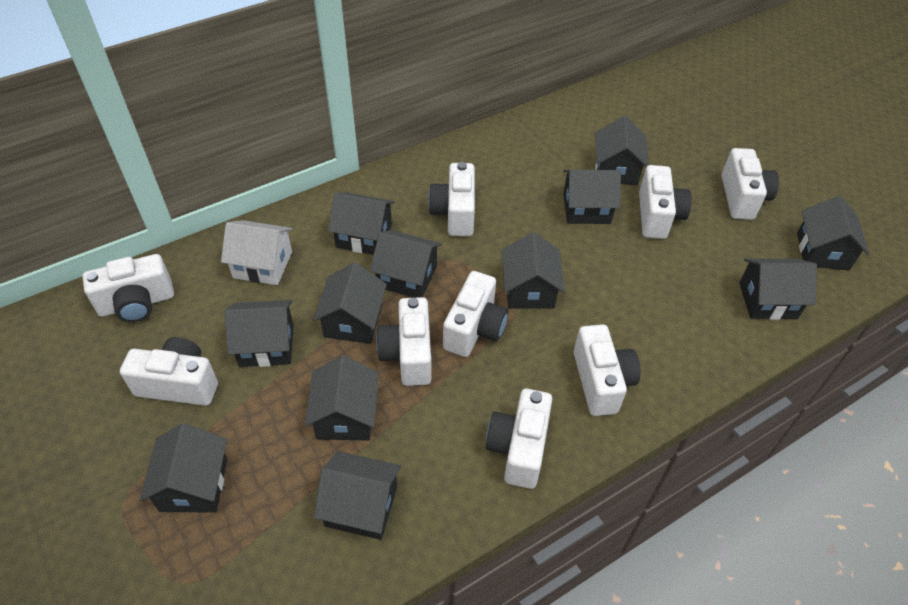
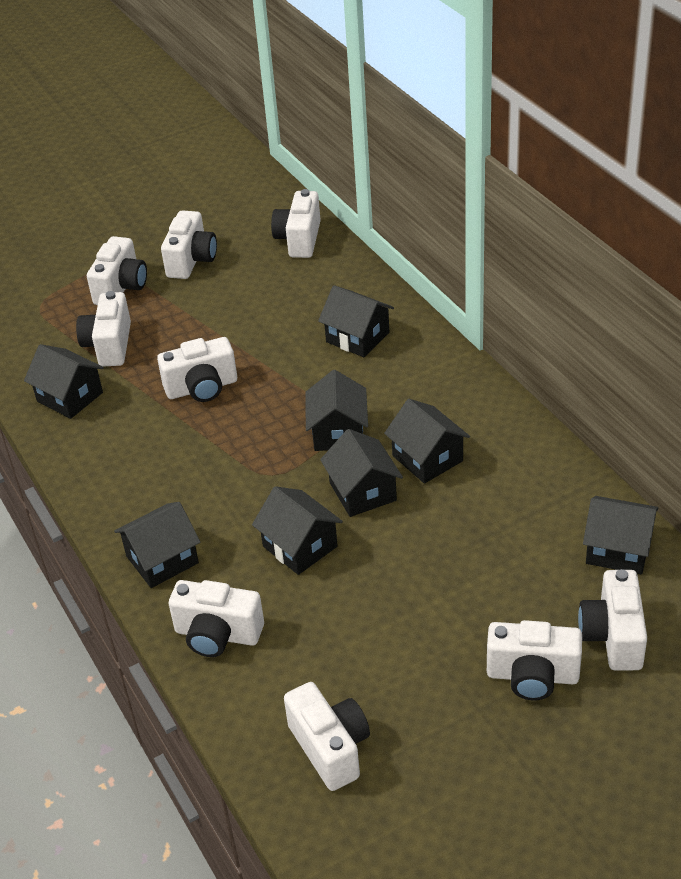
black house: 12 -> 8
white house: 1 -> 0

